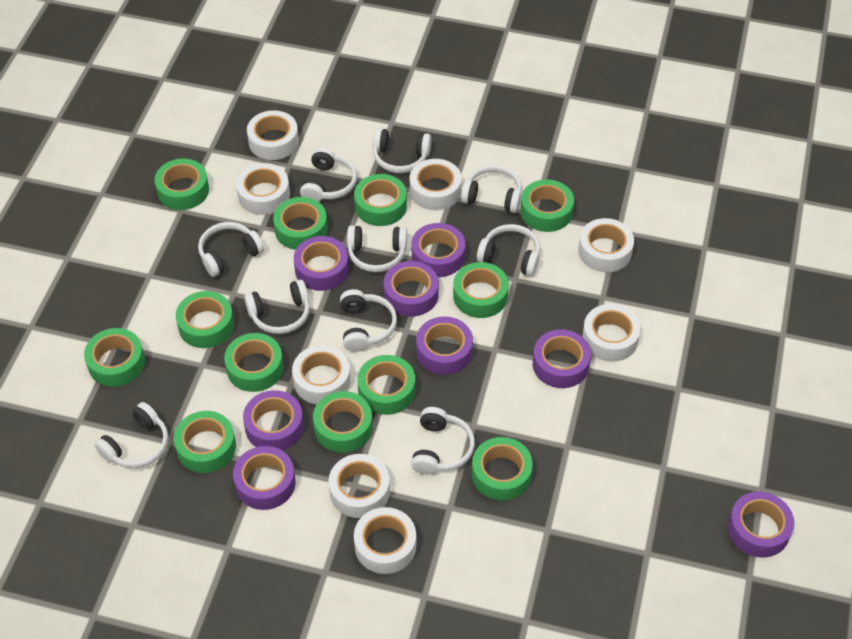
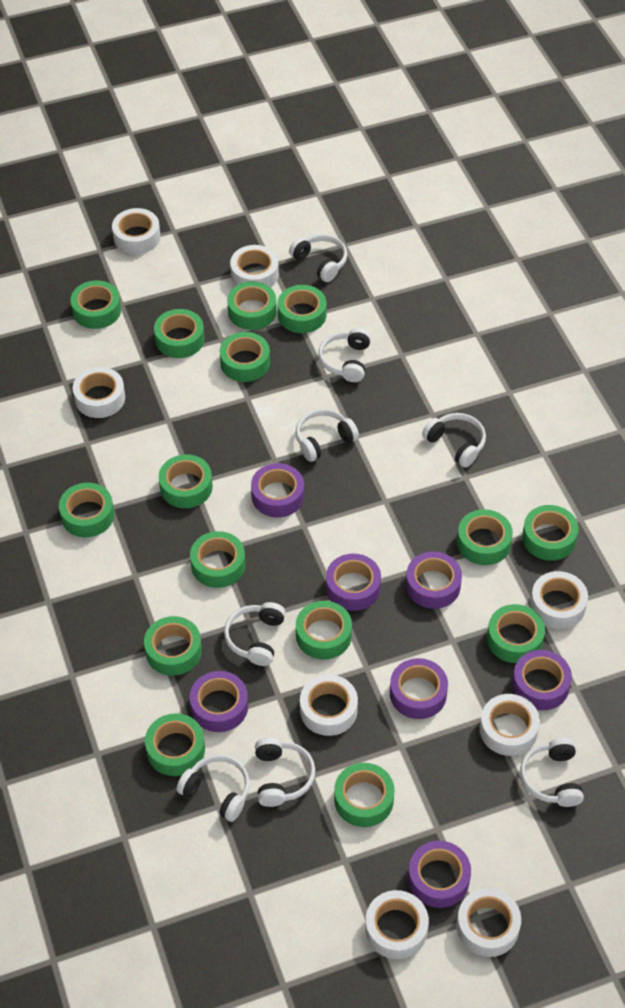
green tape: 12 -> 15
purple tape: 8 -> 7
white headphones: 10 -> 8

